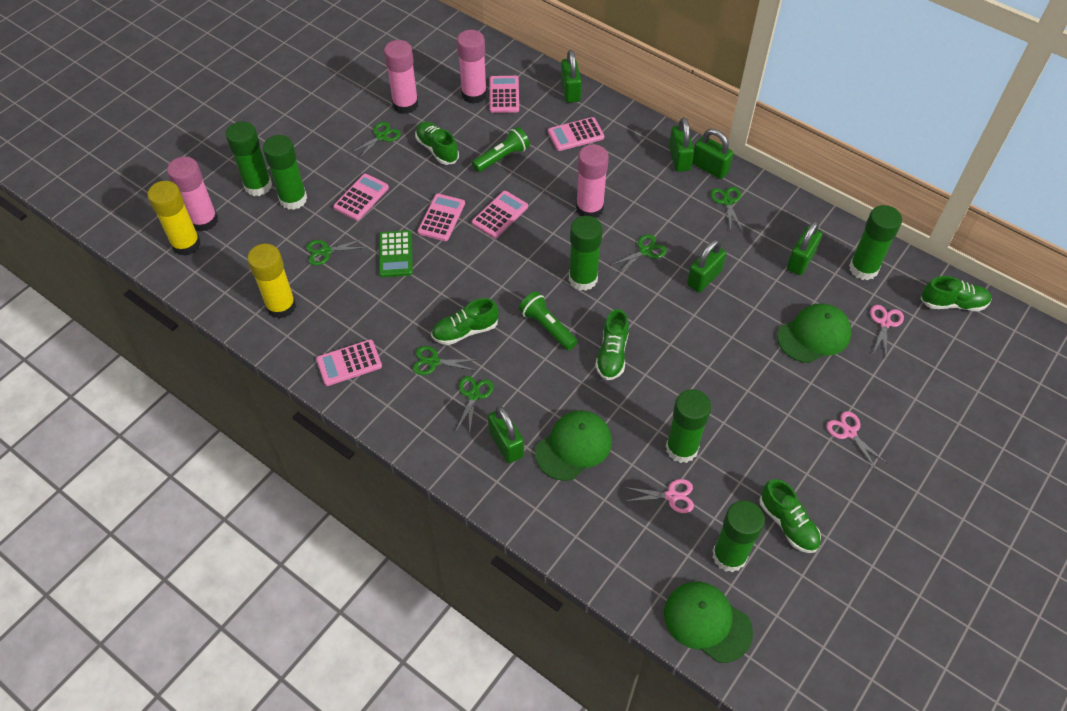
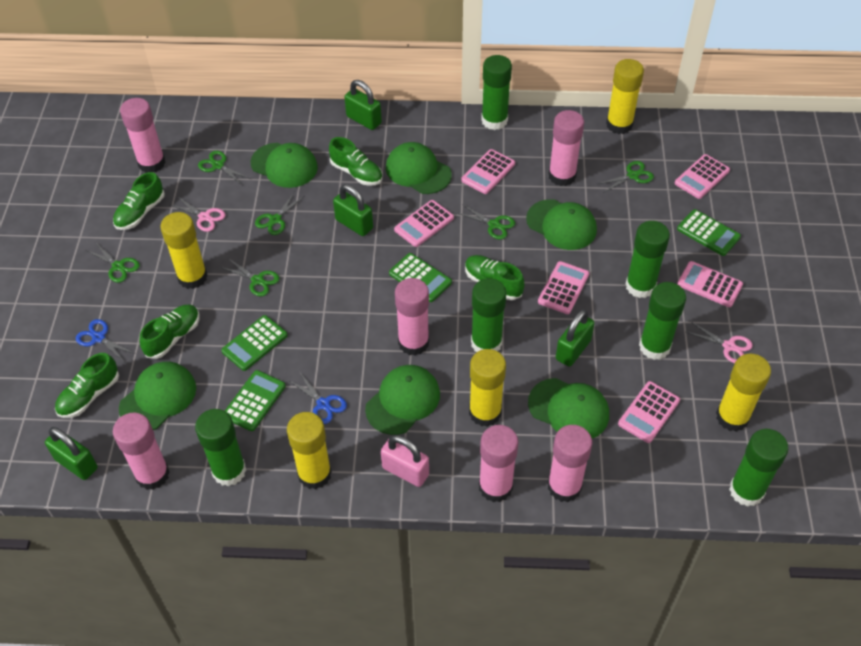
blue scissors: 0 -> 2
green calculator: 1 -> 4
green cap: 3 -> 6
green flashlight: 2 -> 0
green padlock: 6 -> 4
pink glue stick: 4 -> 6
pink padlock: 0 -> 1
pink scissors: 3 -> 2
yellow glue stick: 2 -> 5

